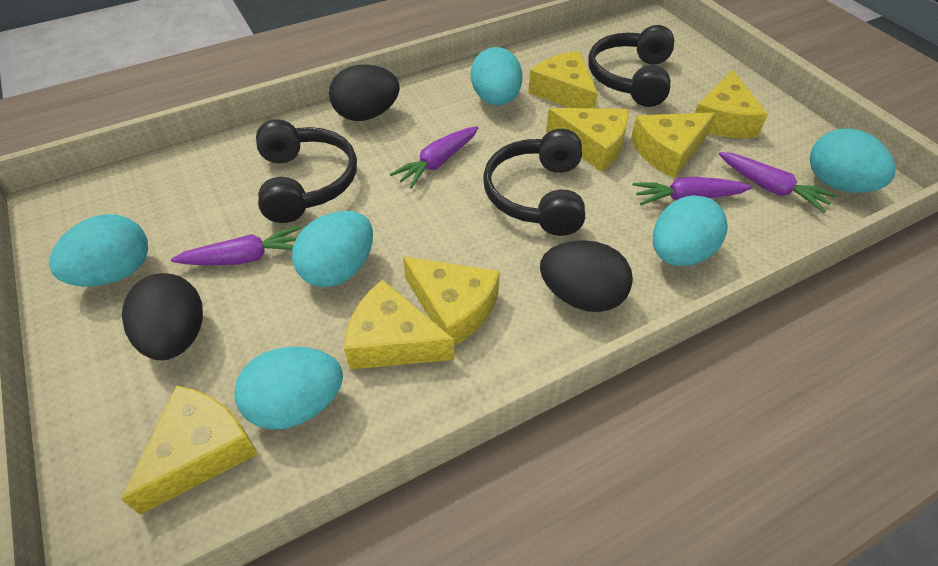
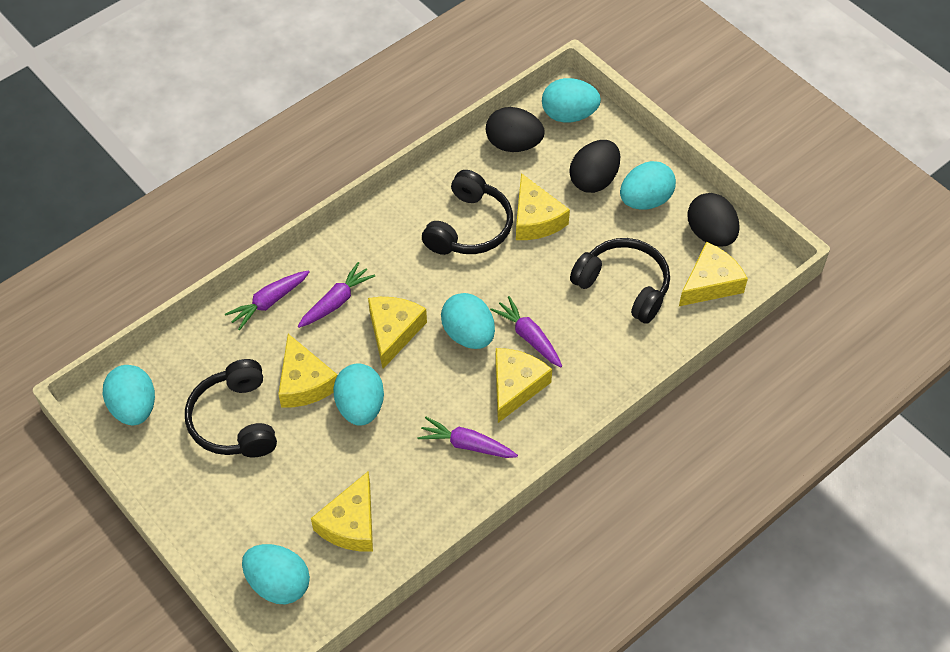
yellow cheese: 7 -> 6

